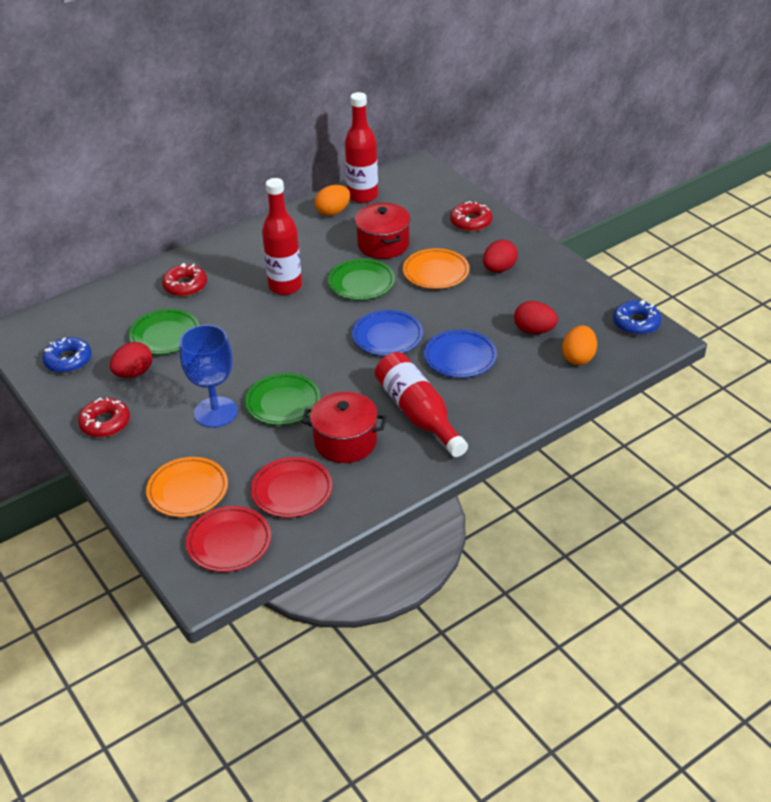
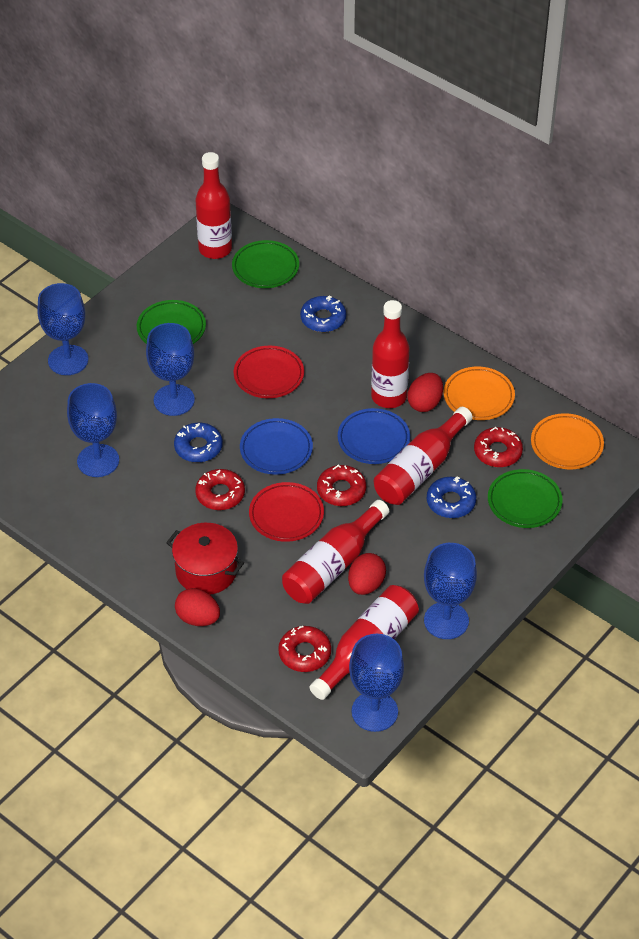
blue donut: 2 -> 3
blue goblet: 1 -> 5
orange egg: 2 -> 0
red bottle: 3 -> 5
red donut: 3 -> 4
red pot: 2 -> 1

